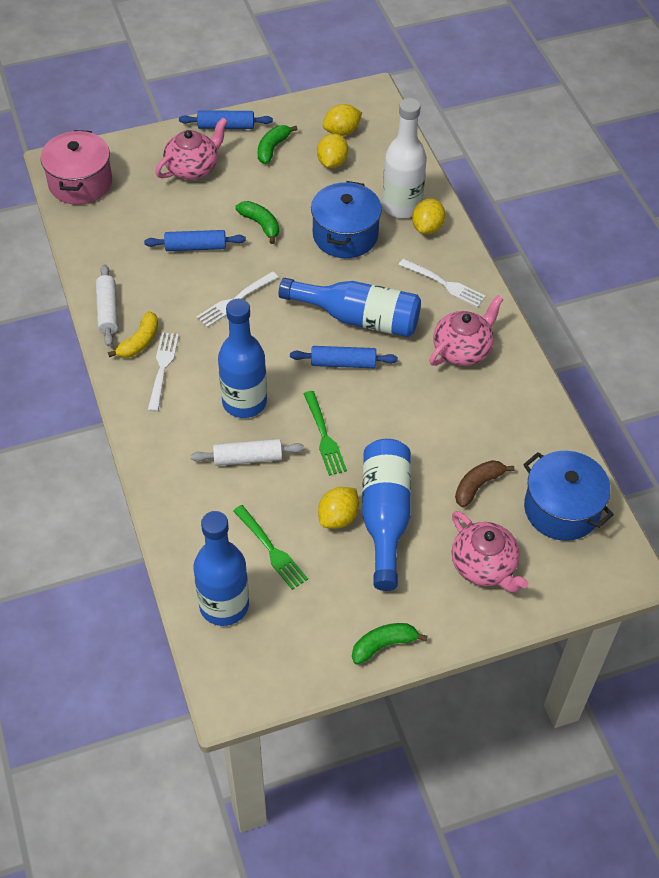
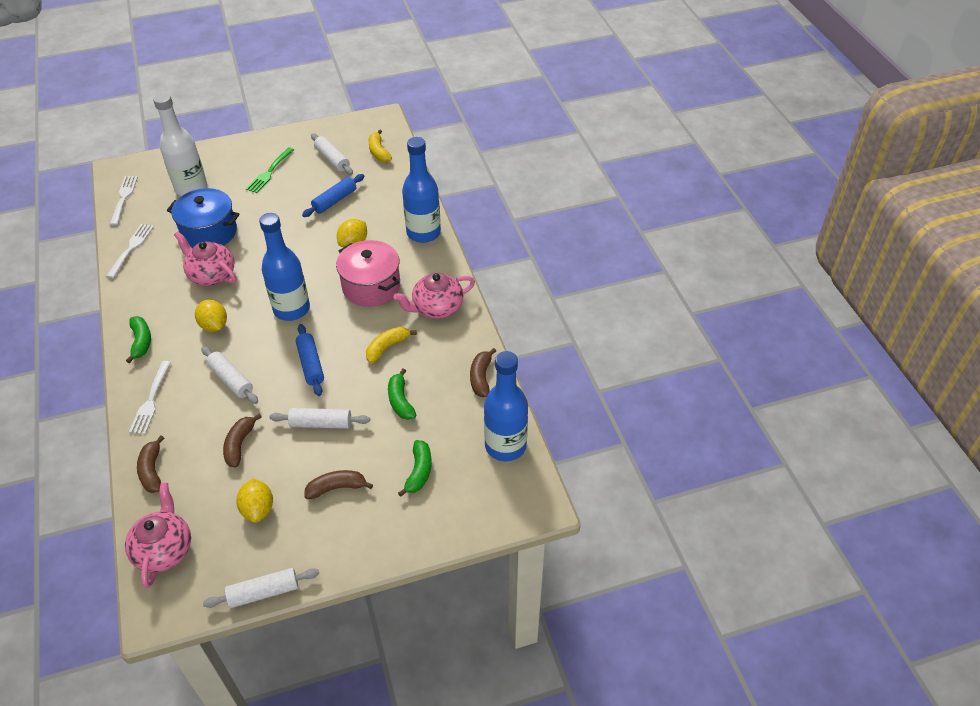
blue bottle: 4 -> 3
blue pot: 2 -> 1
blue rolling pin: 3 -> 2
brown banana: 1 -> 4
green fork: 2 -> 1
white rolling pin: 2 -> 4
yellow banana: 1 -> 2
yellow lemon: 4 -> 3

